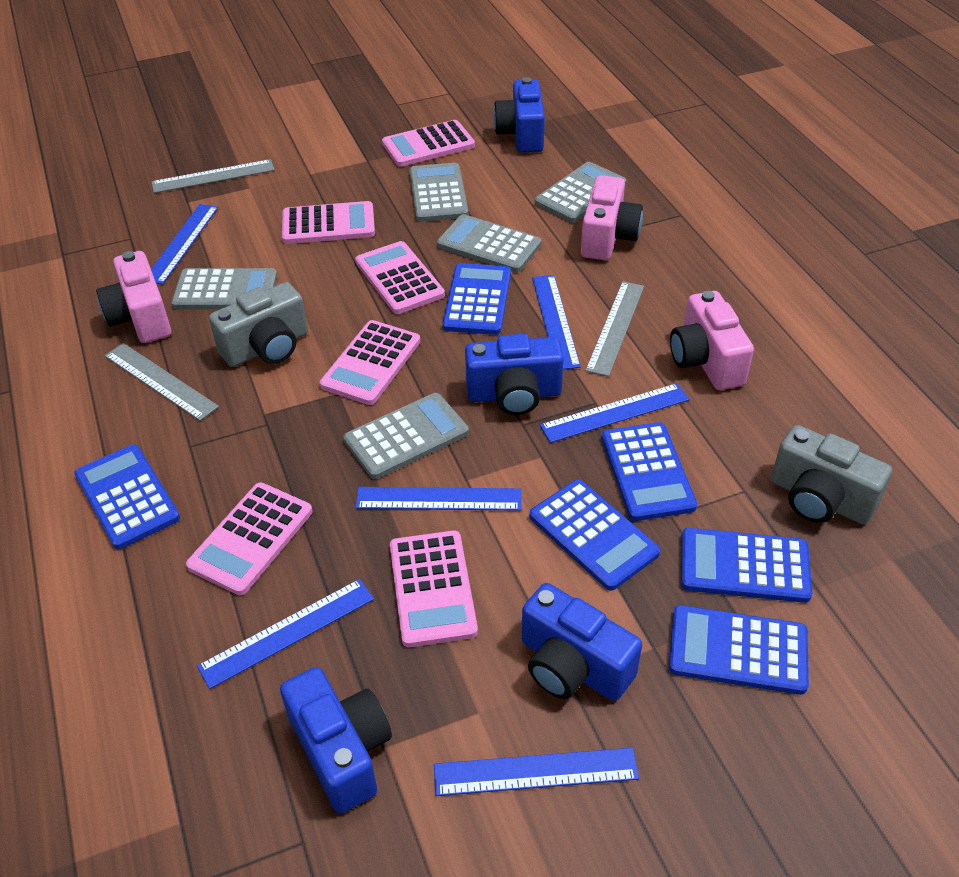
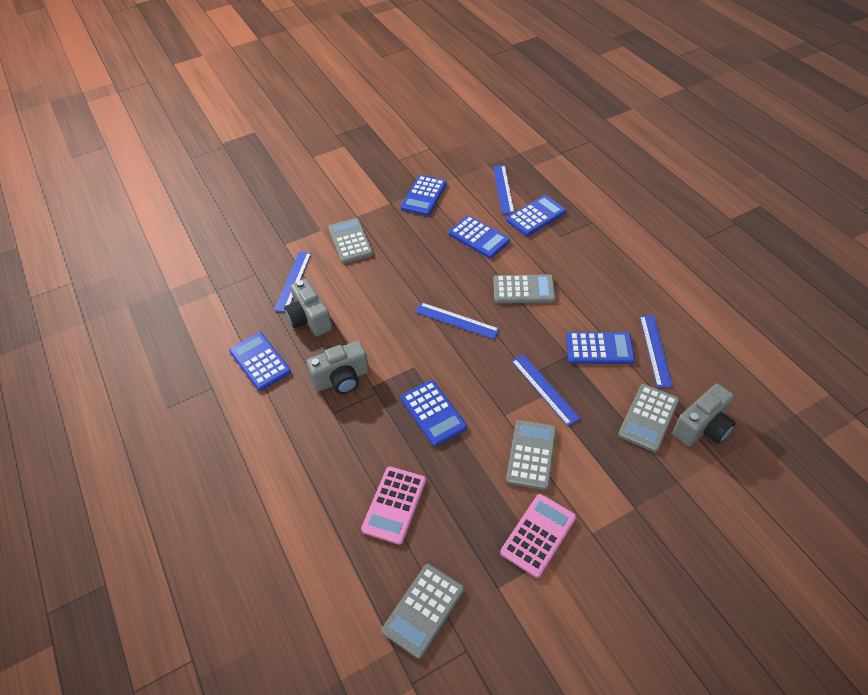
blue camera: 4 -> 0
blue ruler: 6 -> 5
grey camera: 2 -> 3
grey ruler: 3 -> 0
pink calculator: 6 -> 2
pink camera: 3 -> 0

